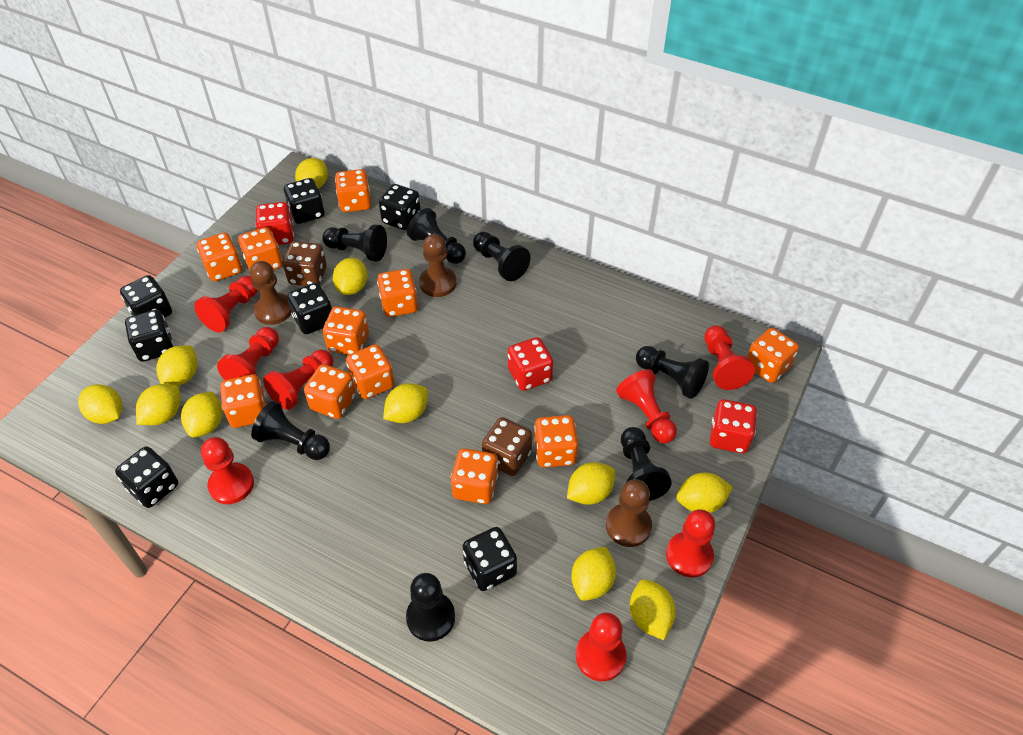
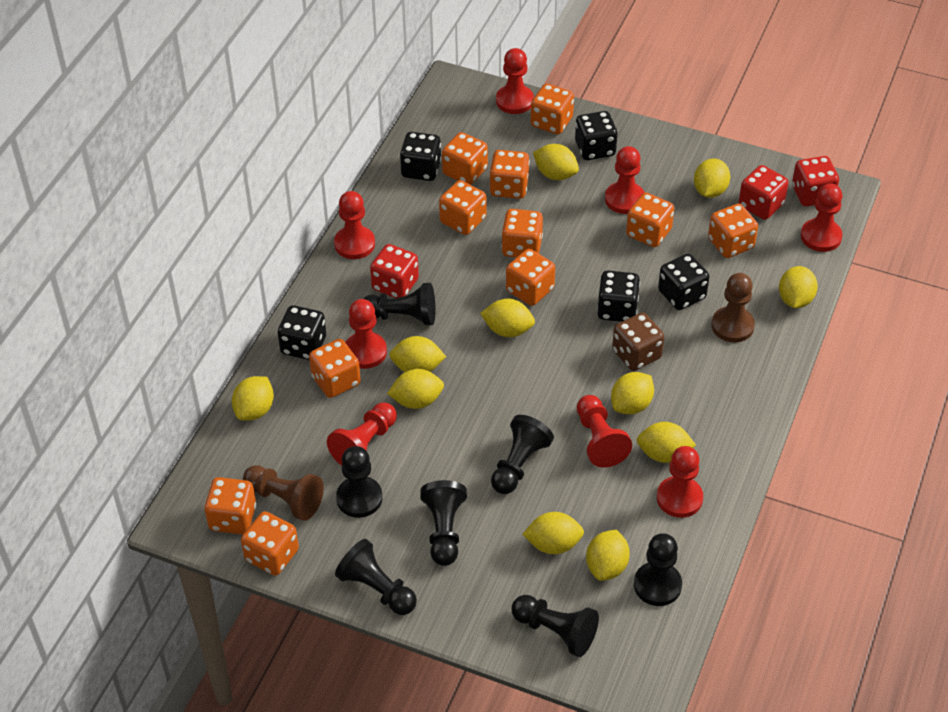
black dice: 7 -> 5
brown dice: 2 -> 1
brown pawn: 3 -> 2

